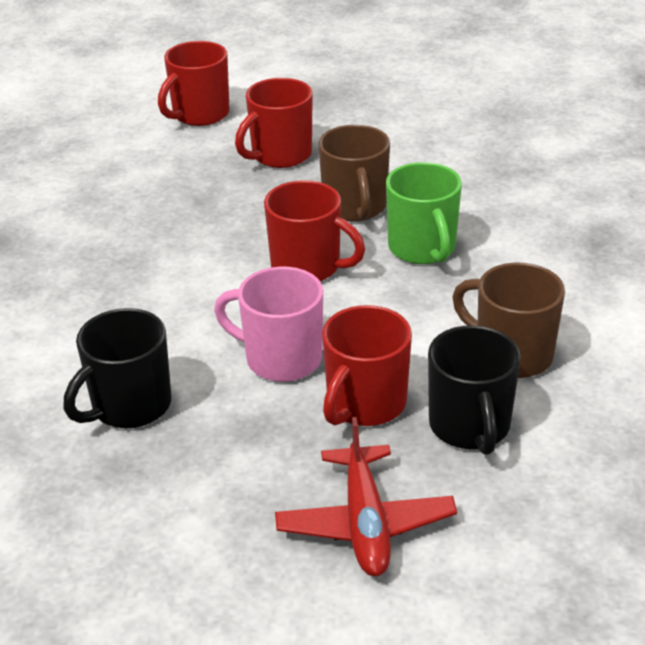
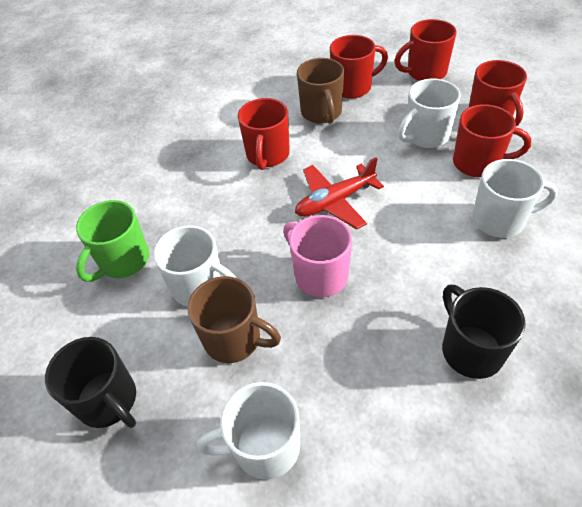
red mug: 4 -> 5
white mug: 0 -> 4

